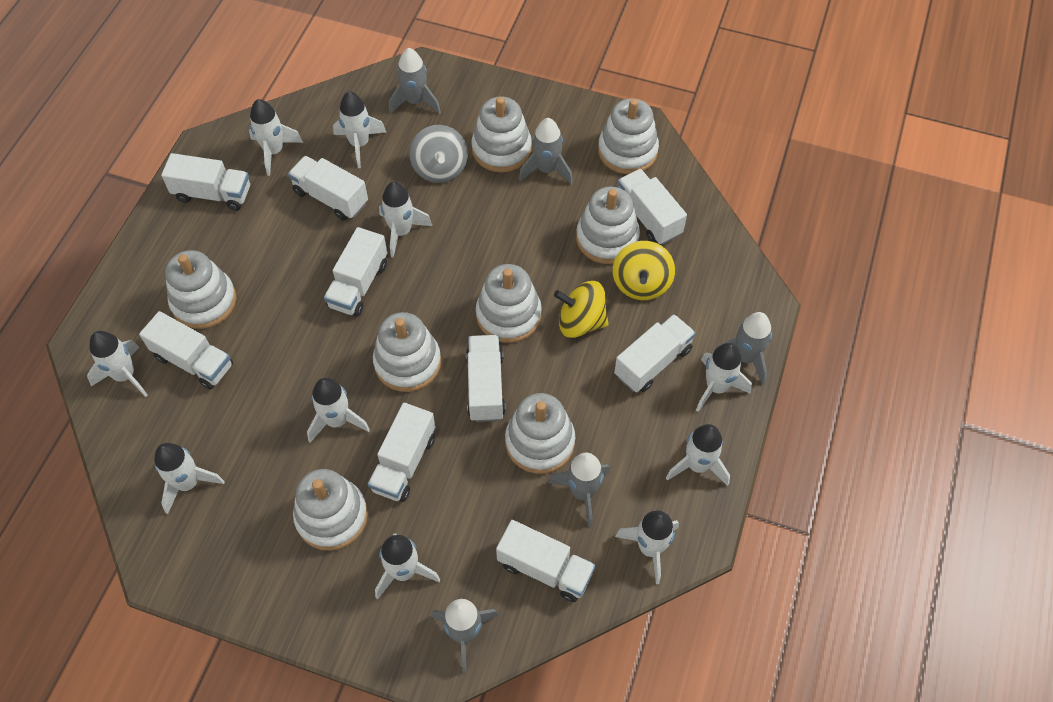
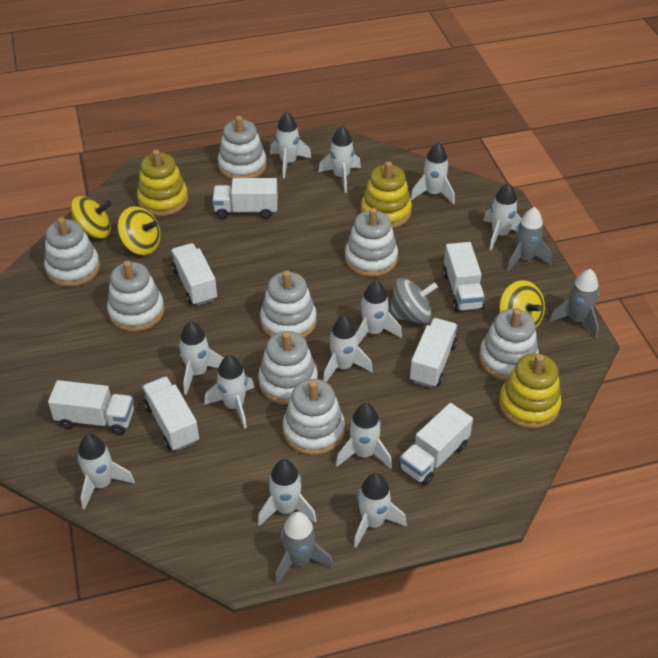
grey rocket: 5 -> 3
white rocket: 10 -> 12
white truck: 9 -> 7
yellow spinning top: 2 -> 3
yellow stacking toy: 0 -> 3

